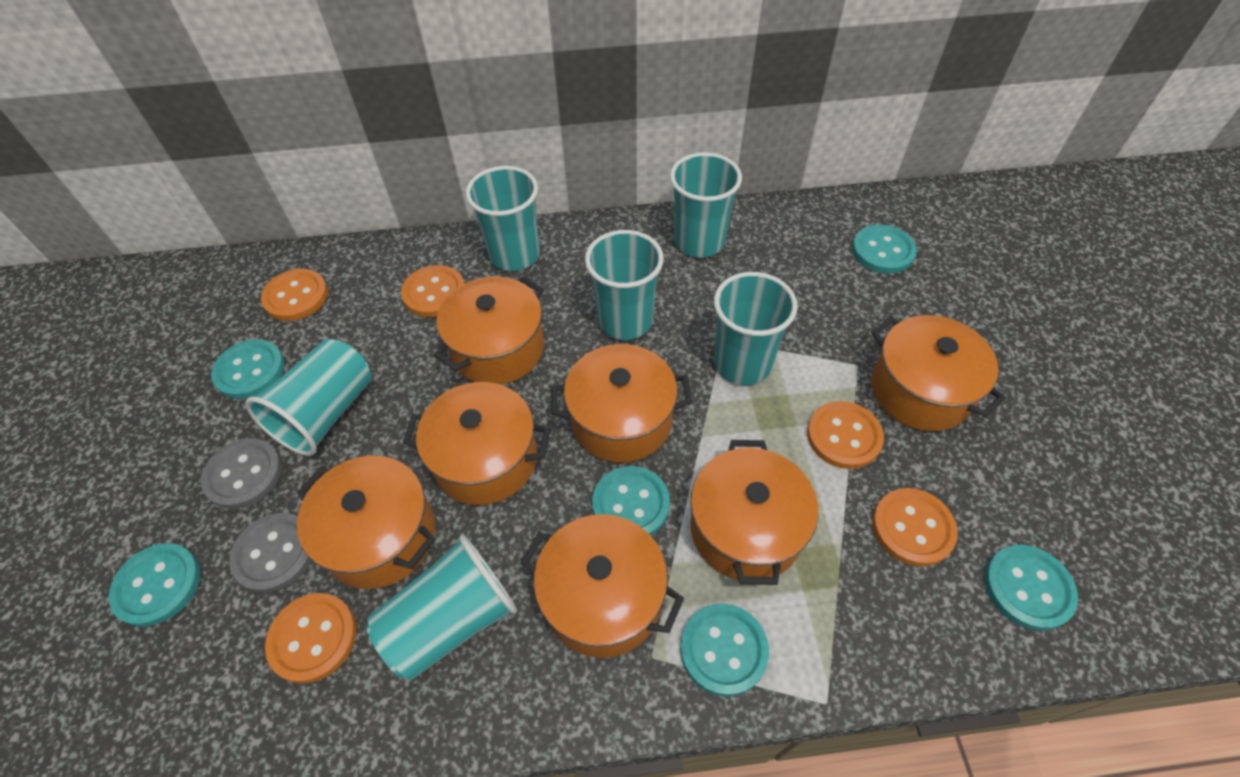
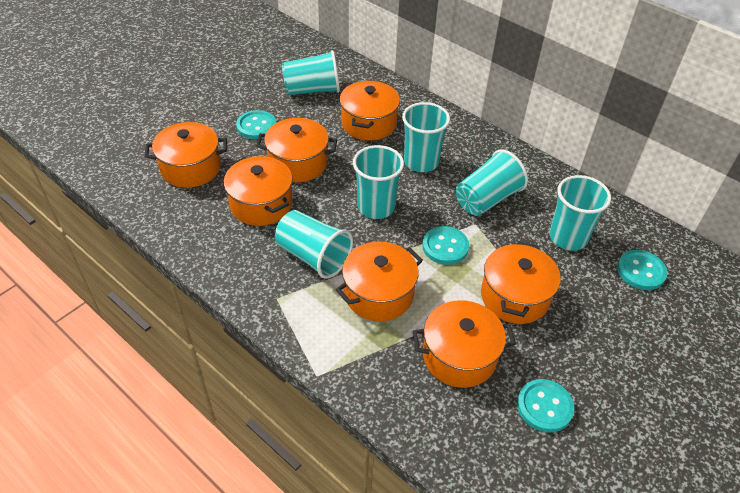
grey button: 2 -> 0
orange button: 5 -> 0
turquoise button: 6 -> 4

